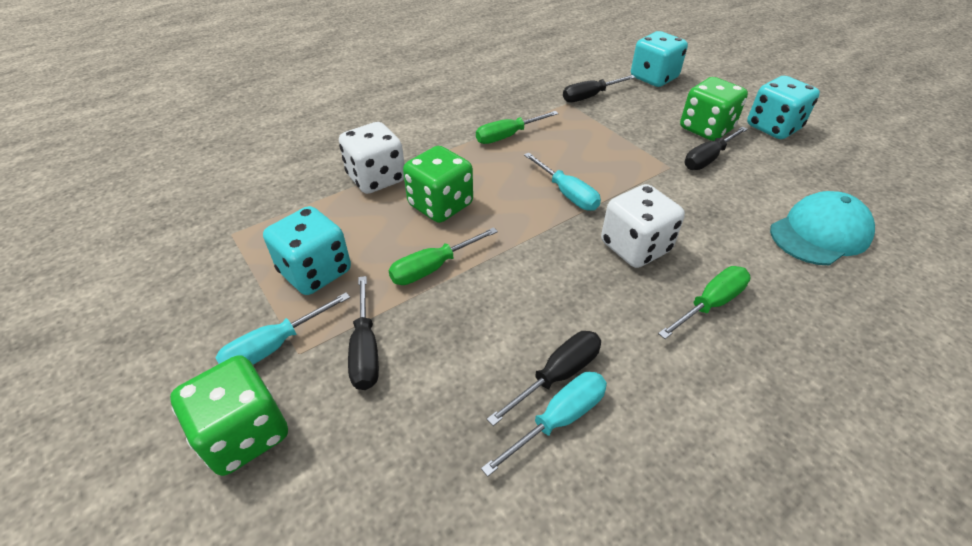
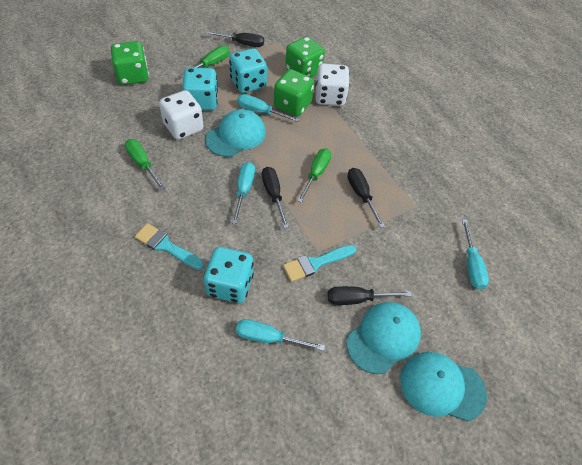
turquoise brush: 0 -> 2
turquoise cap: 1 -> 3
turquoise screwdriver: 3 -> 4

